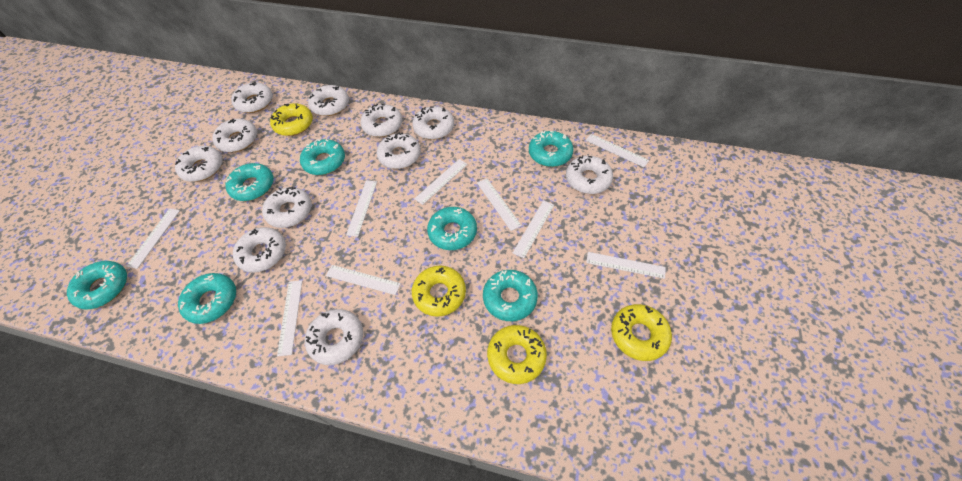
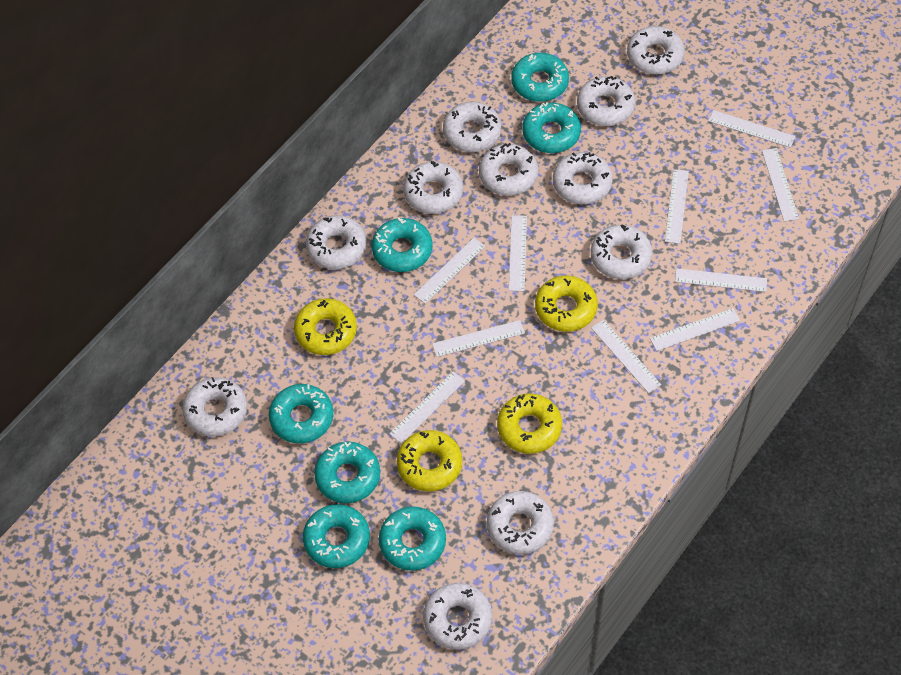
white ruler: 9 -> 10

